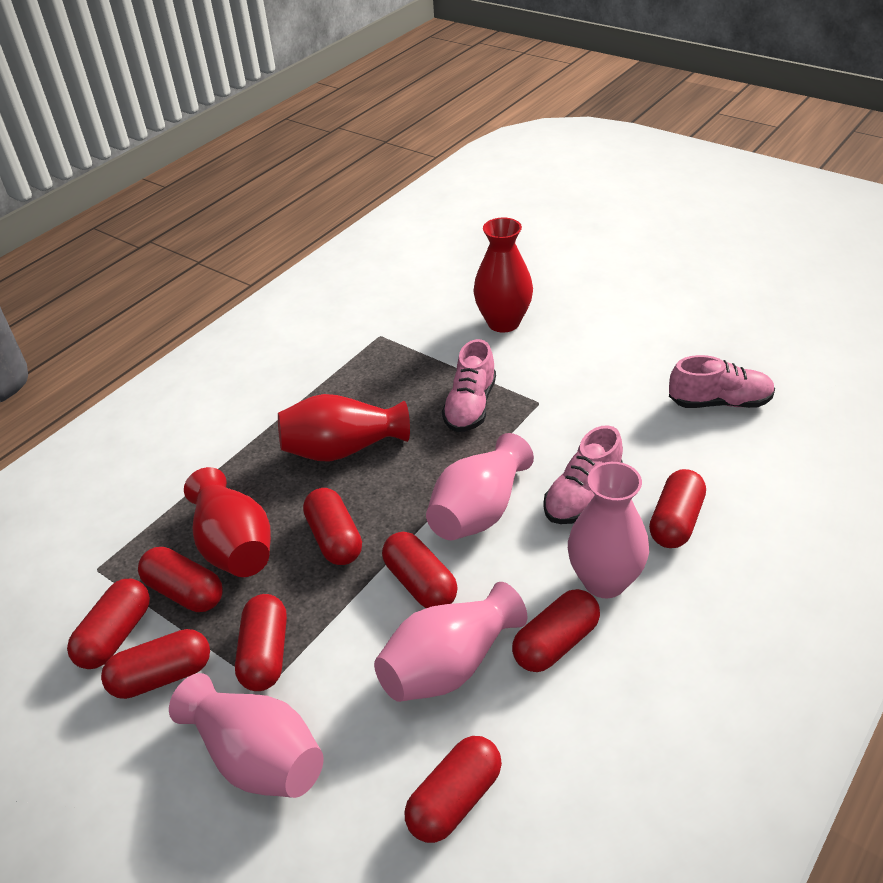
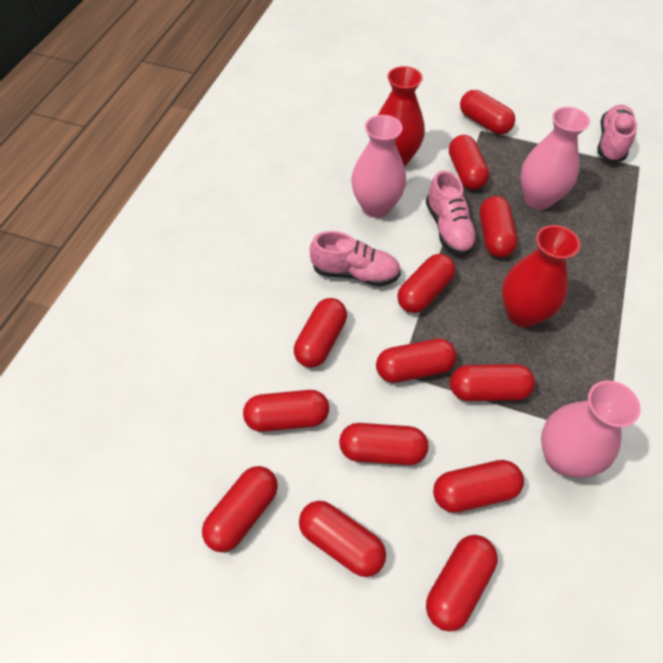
pink vase: 4 -> 3
red capsule: 9 -> 13
red vase: 3 -> 2

